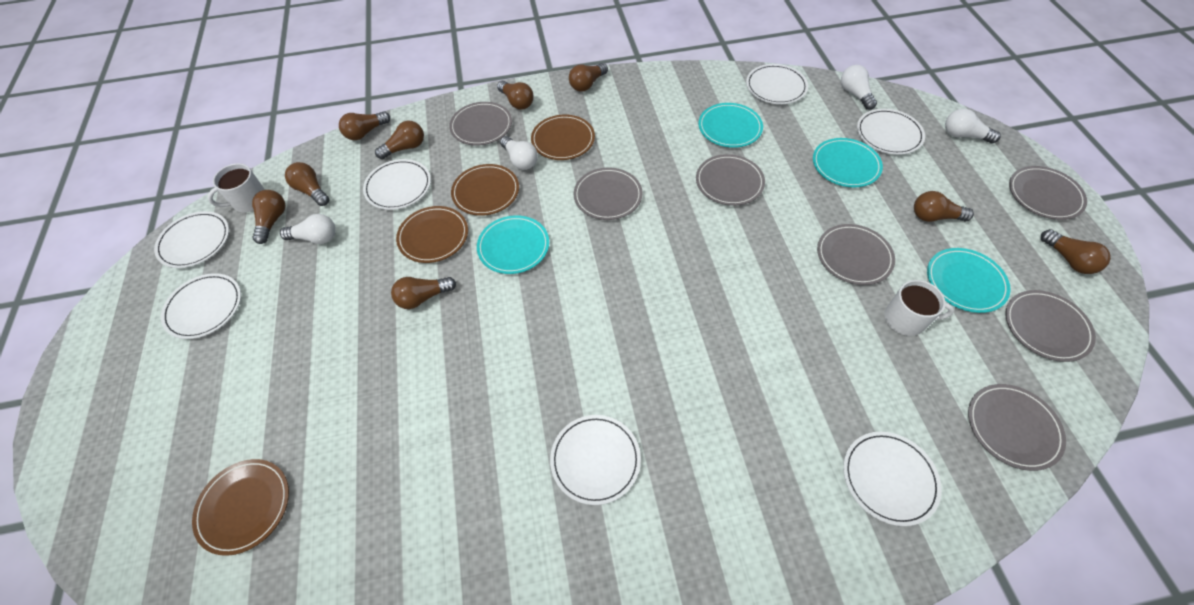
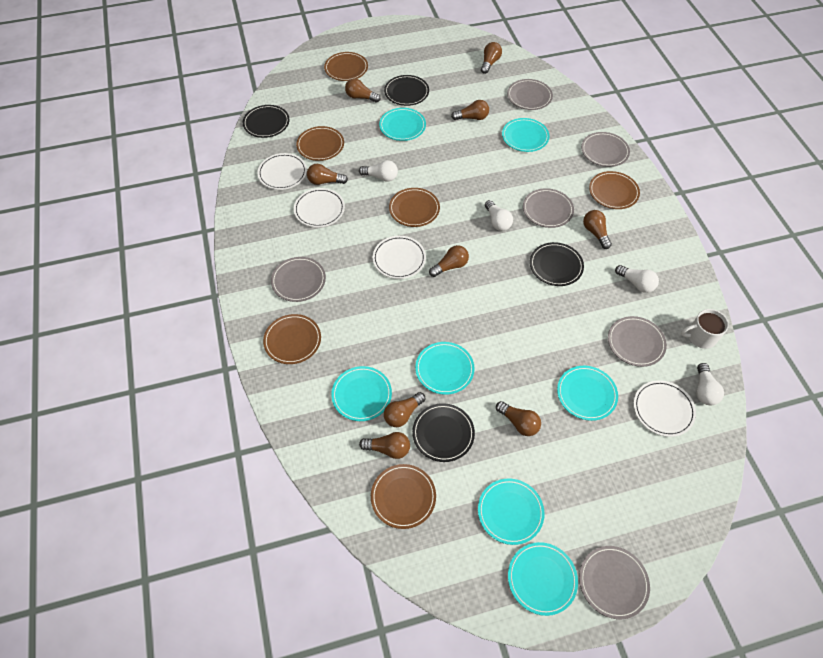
black plate: 0 -> 4
brown plate: 4 -> 6
grey plate: 7 -> 6
turquoise plate: 4 -> 7
white mug: 2 -> 1
white plate: 7 -> 4

